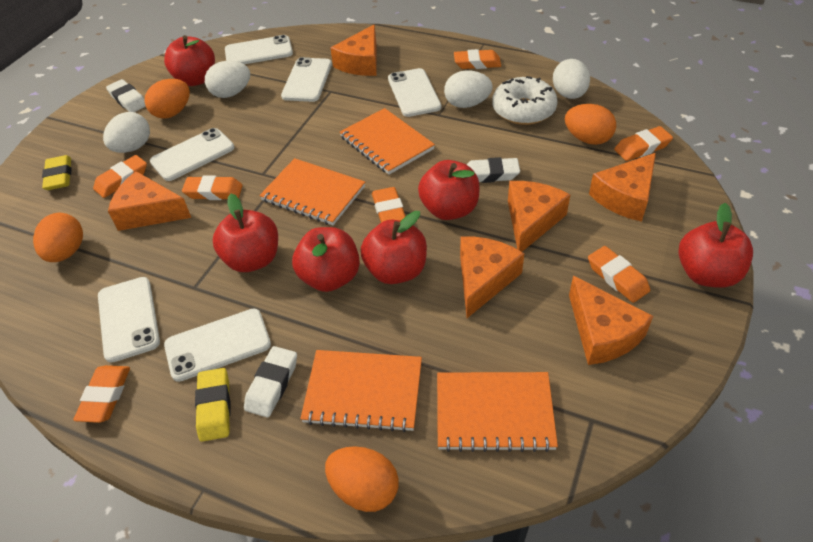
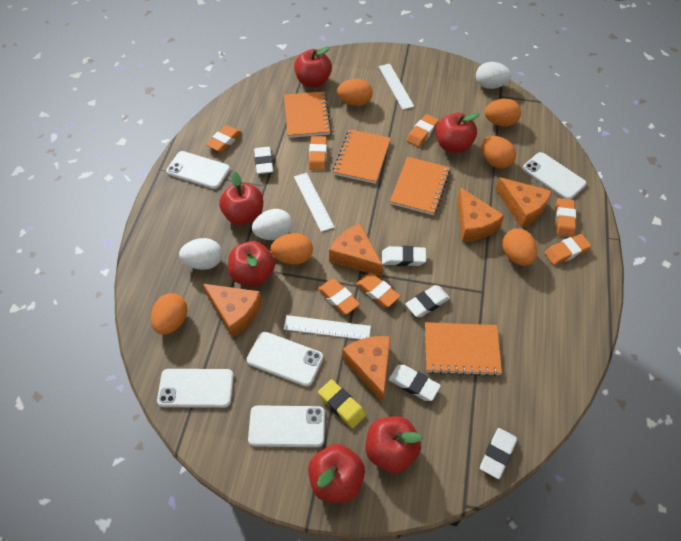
orange cheese: 6 -> 5
orange egg: 4 -> 6
white donut: 1 -> 0
white egg: 4 -> 3
white eraser: 3 -> 5
white phone: 6 -> 5
white ruler: 0 -> 3
yellow eraser: 2 -> 1

